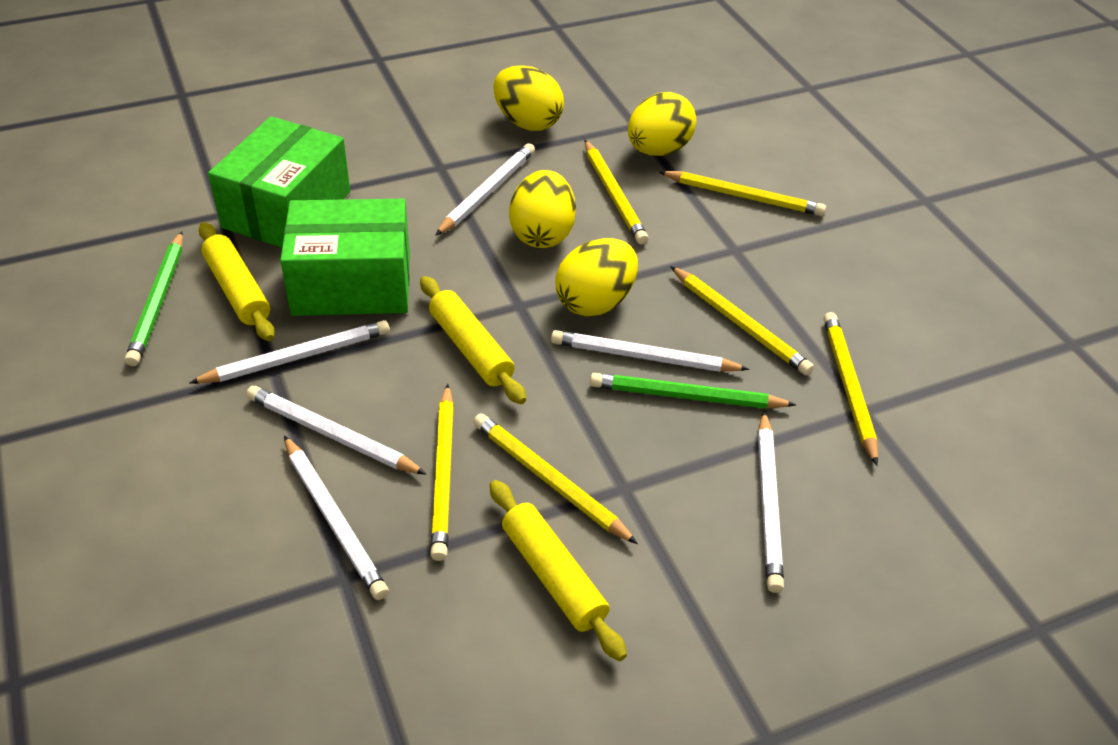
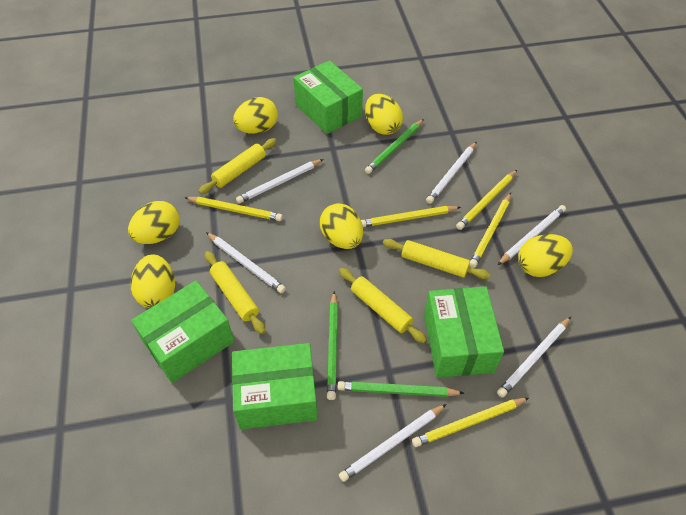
green box: 2 -> 4
green pencil: 2 -> 3
yellow egg: 4 -> 6
yellow pencil: 6 -> 5
yellow rolling pin: 3 -> 4

